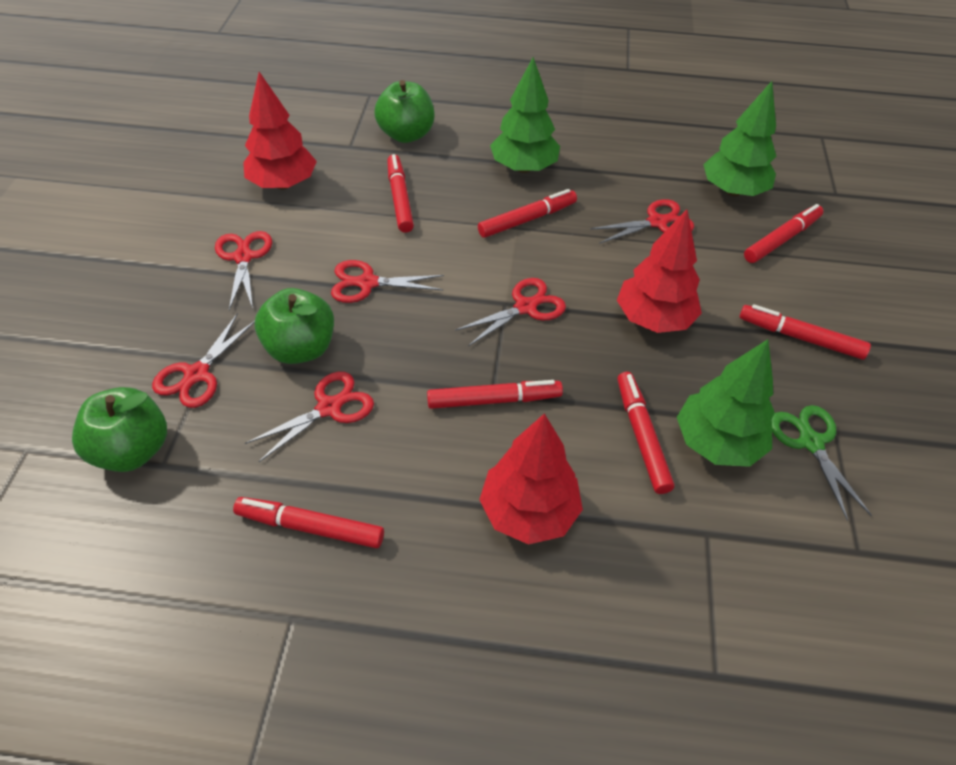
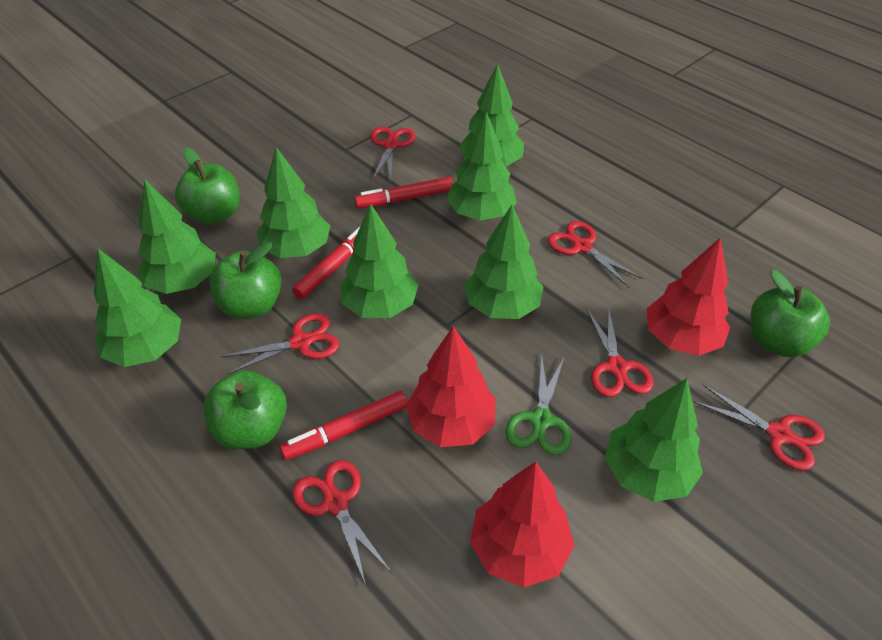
green apple: 3 -> 4
green tree: 3 -> 8
red marker: 7 -> 3

